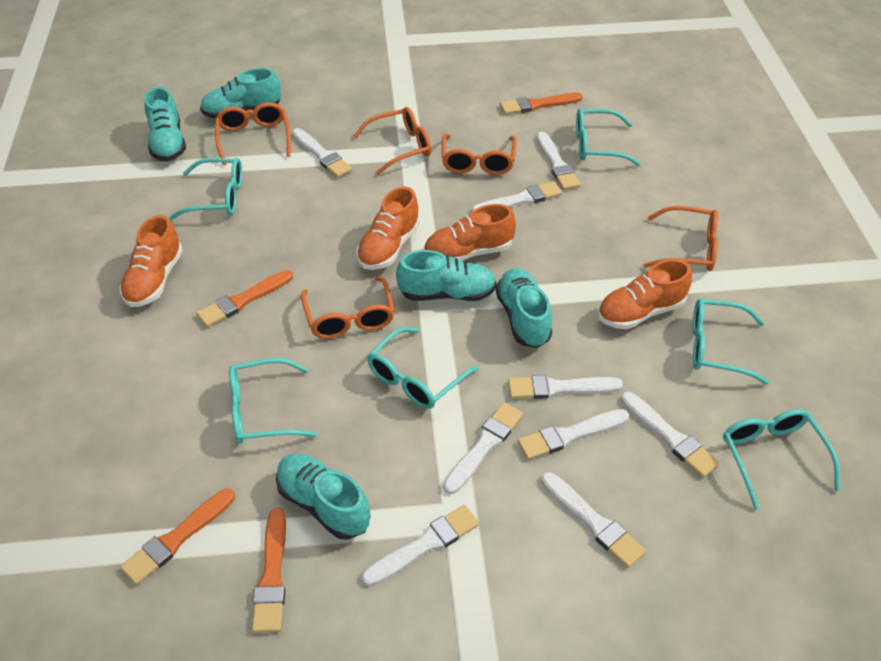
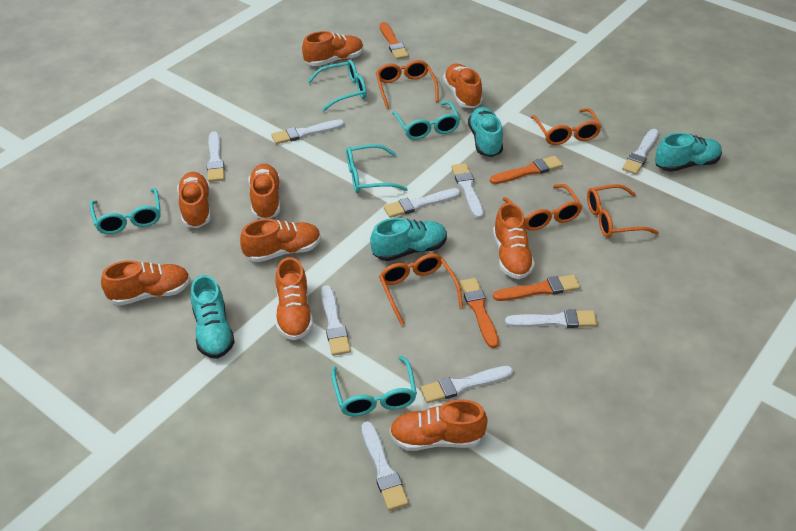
orange shoe: 4 -> 9
turquoise glasses: 6 -> 5
turquoise shoe: 5 -> 4

